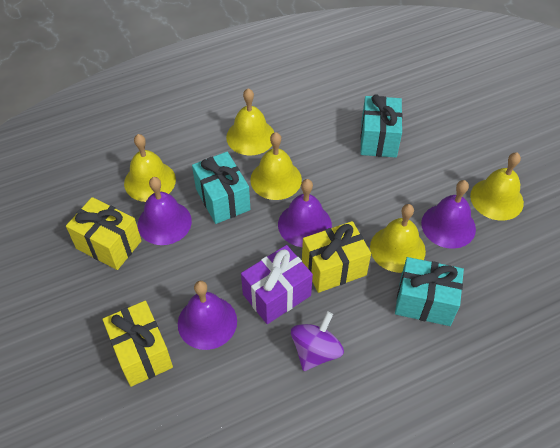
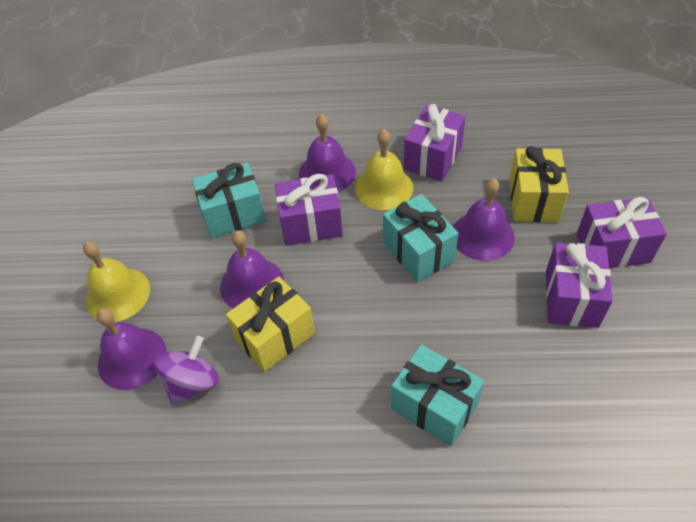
purple gift: 1 -> 4
yellow bell: 5 -> 2
yellow gift: 3 -> 2

